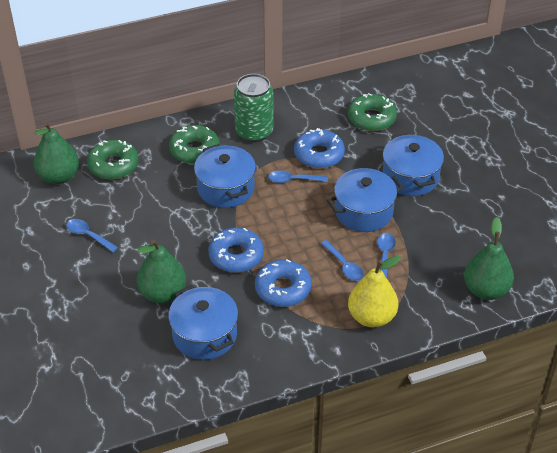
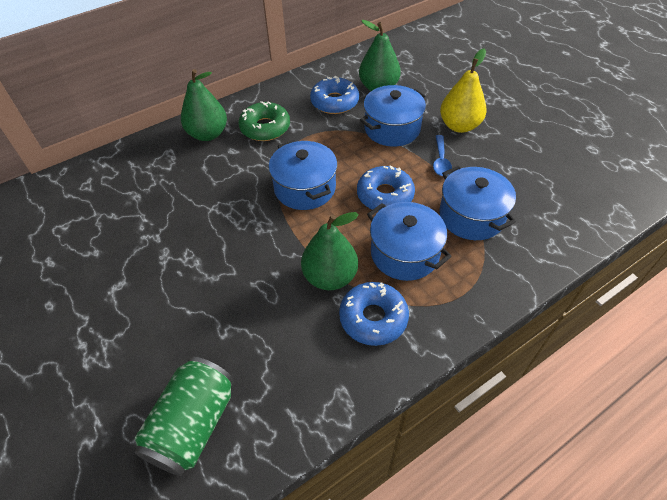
blue spoon: 4 -> 1
green donut: 3 -> 1

